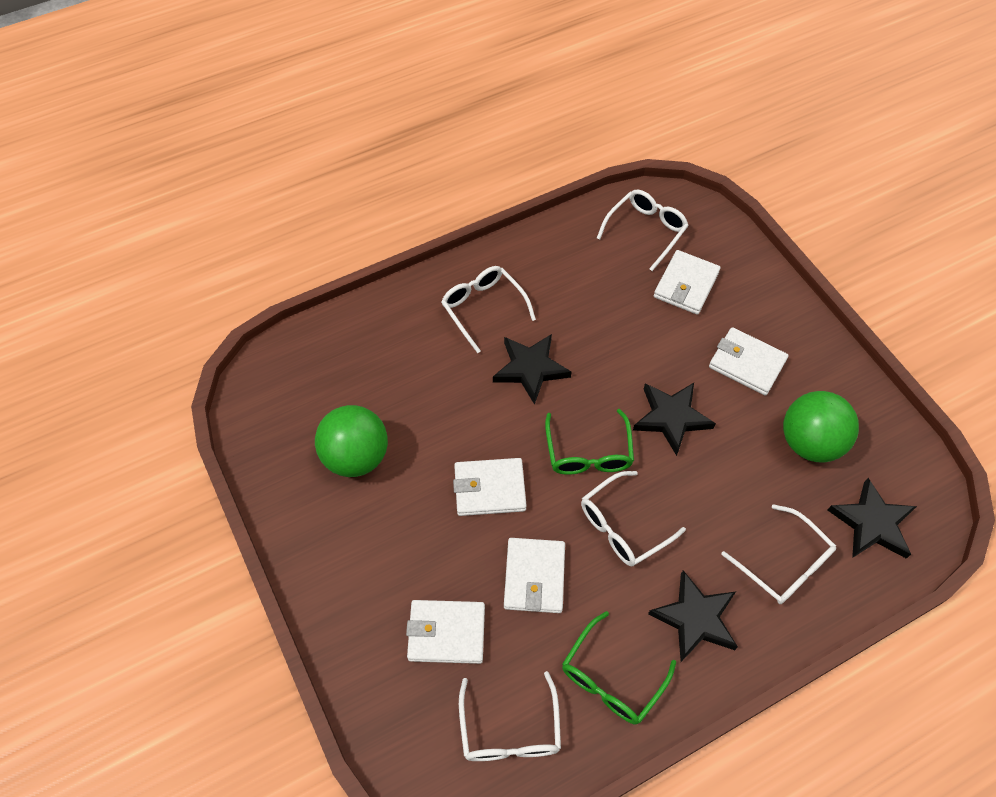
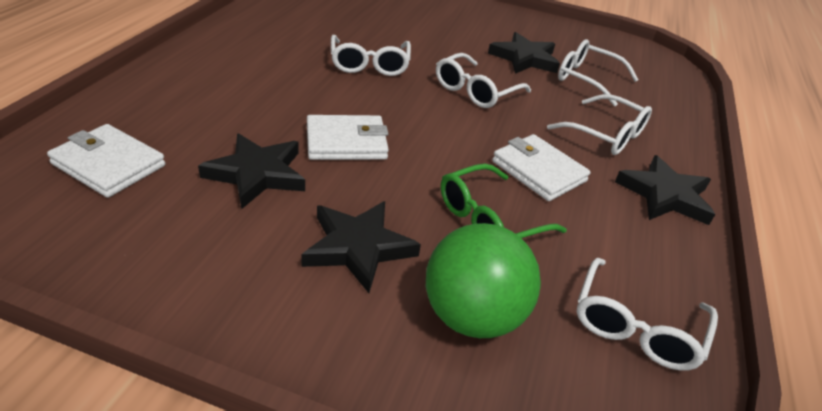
green ball: 2 -> 1
green glasses: 2 -> 1
white wallet: 5 -> 3

